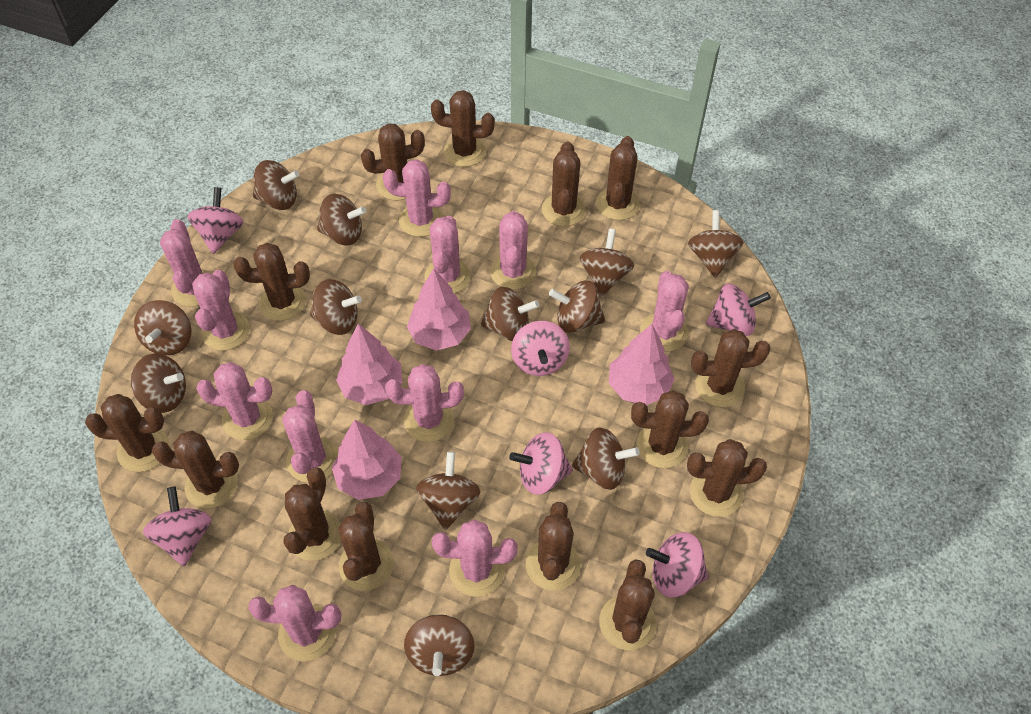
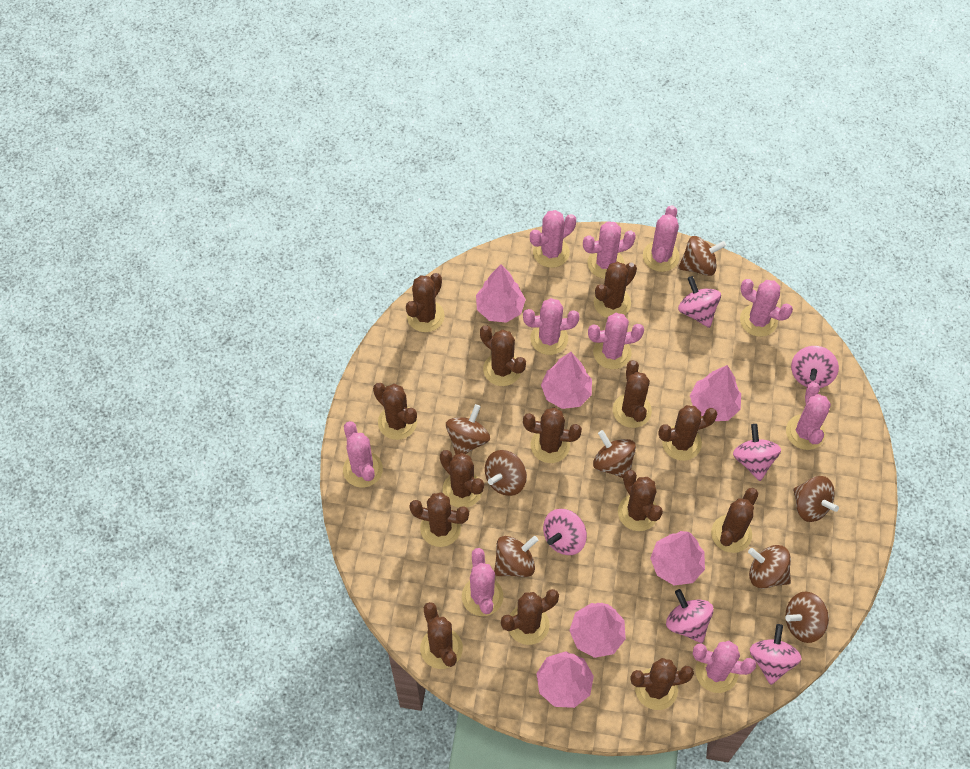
brown spinning top: 12 -> 8
pink cactus: 11 -> 10
pink tree: 4 -> 6

